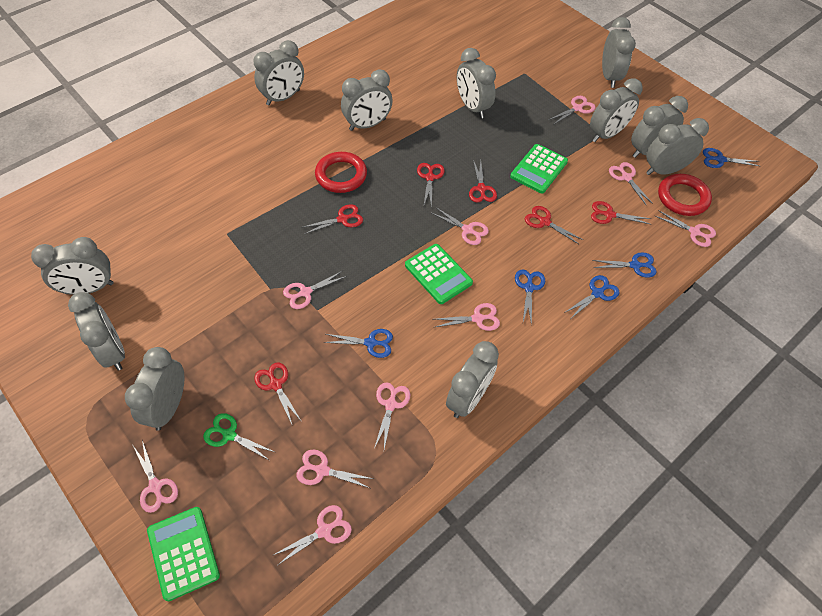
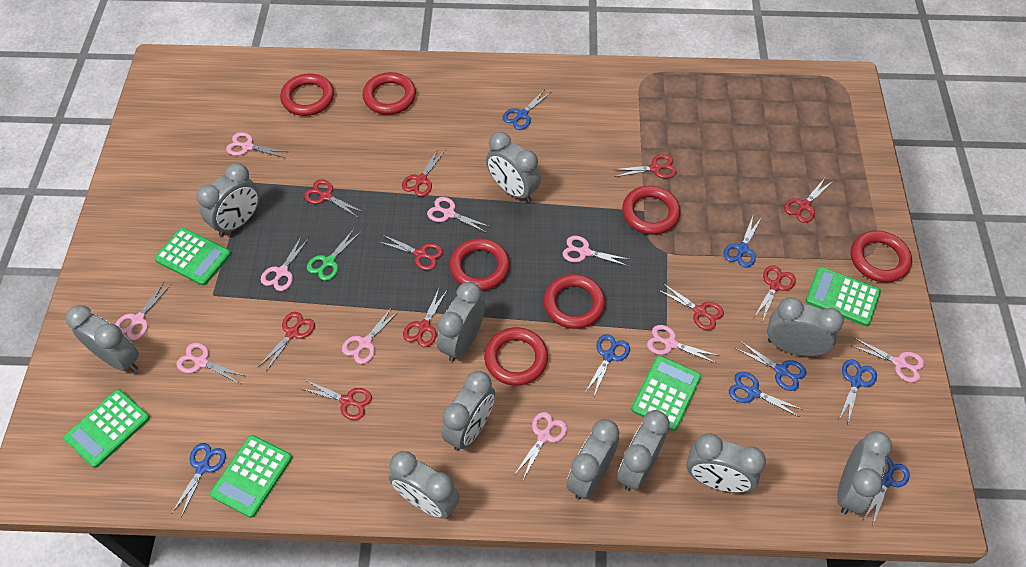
blue scissors: 5 -> 8
green calculator: 3 -> 5
red ring: 2 -> 7
red scissors: 6 -> 10

